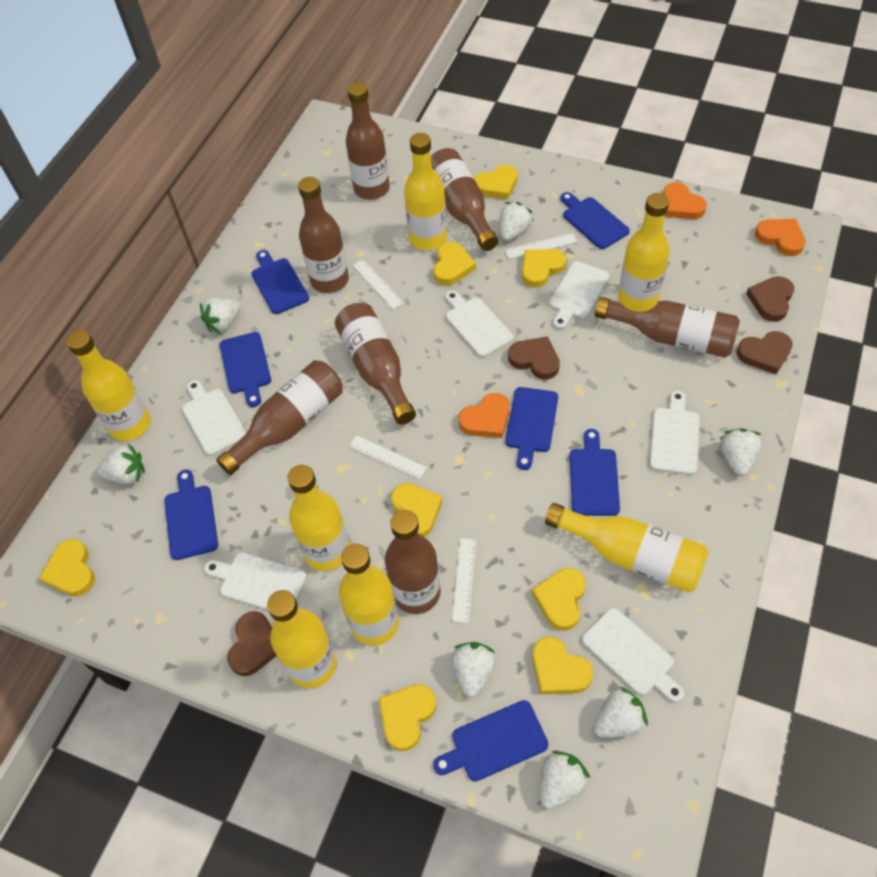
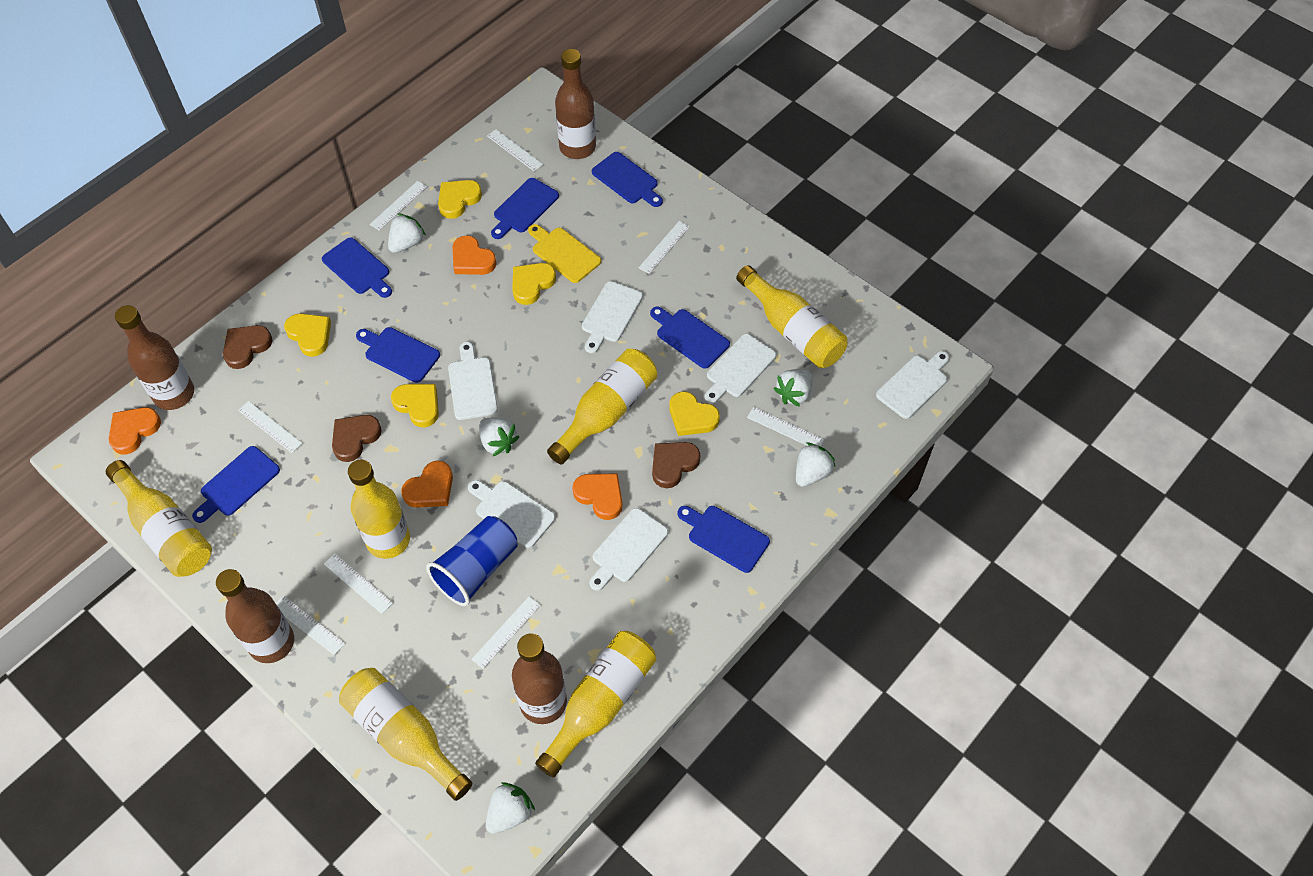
blue cup: 0 -> 1
brown bottle: 7 -> 4
brown heart: 4 -> 3
orange heart: 3 -> 4
white ruler: 4 -> 8
white strawberry: 7 -> 5
yellow bottle: 7 -> 6
yellow cutting board: 0 -> 1
yellow heart: 8 -> 5

